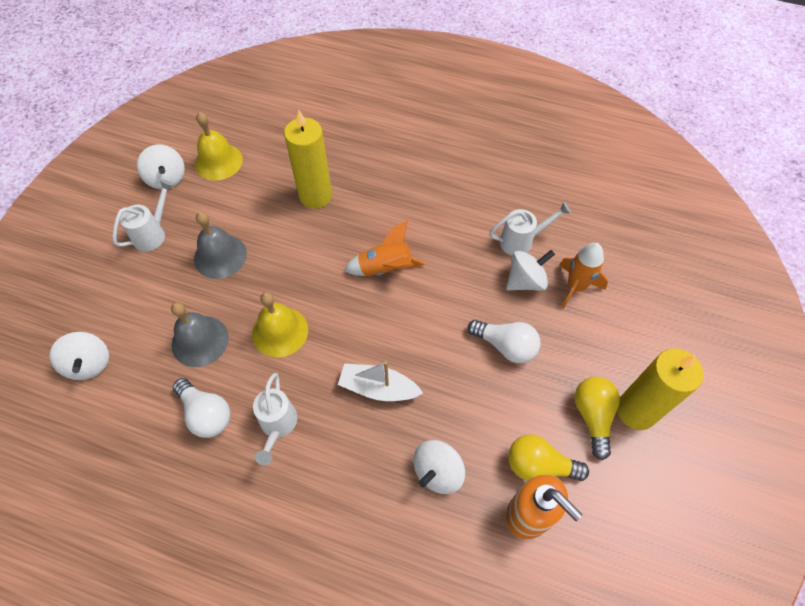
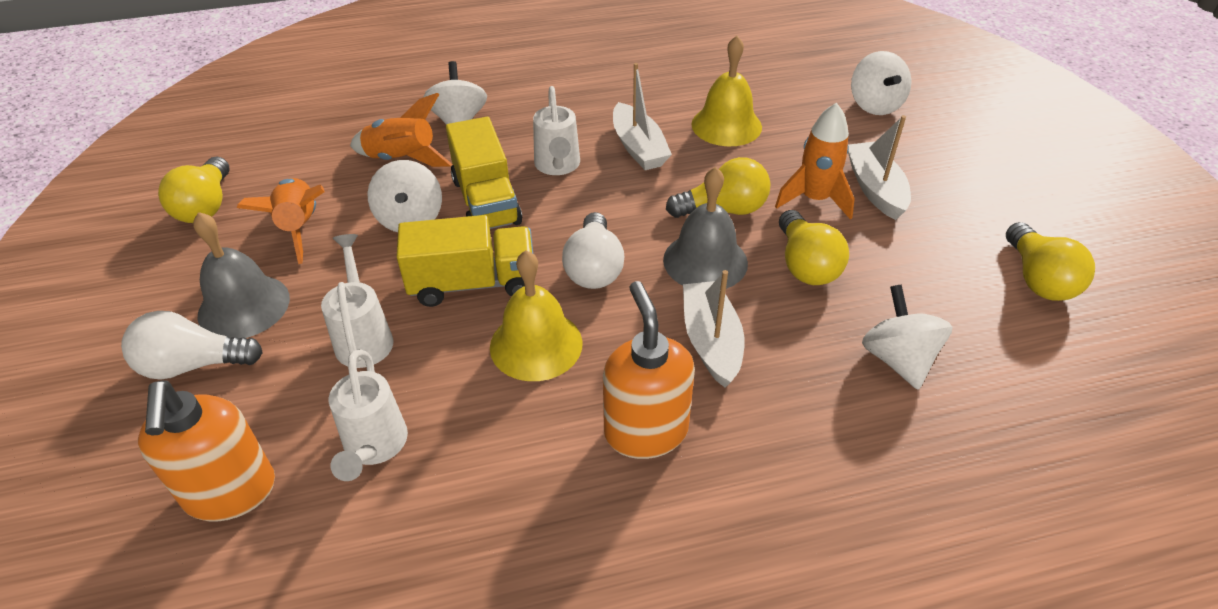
orange rocket: 2 -> 3
orange soap dispenser: 1 -> 2
white boat: 1 -> 3
yellow candle: 2 -> 0
yellow light bulb: 2 -> 4
yellow truck: 0 -> 2

